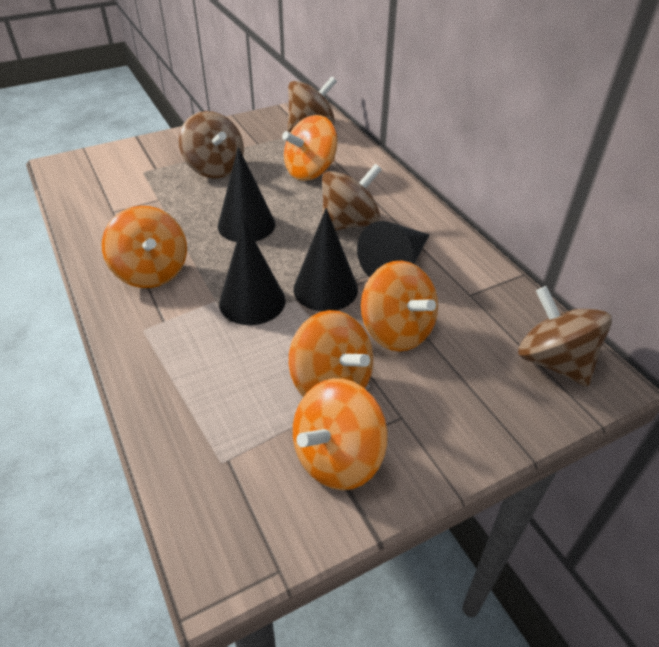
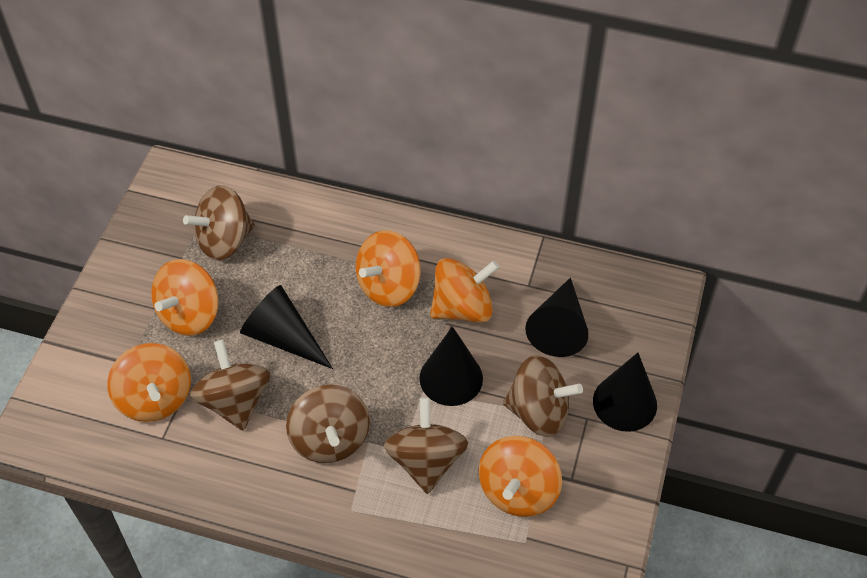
brown spinning top: 4 -> 5

